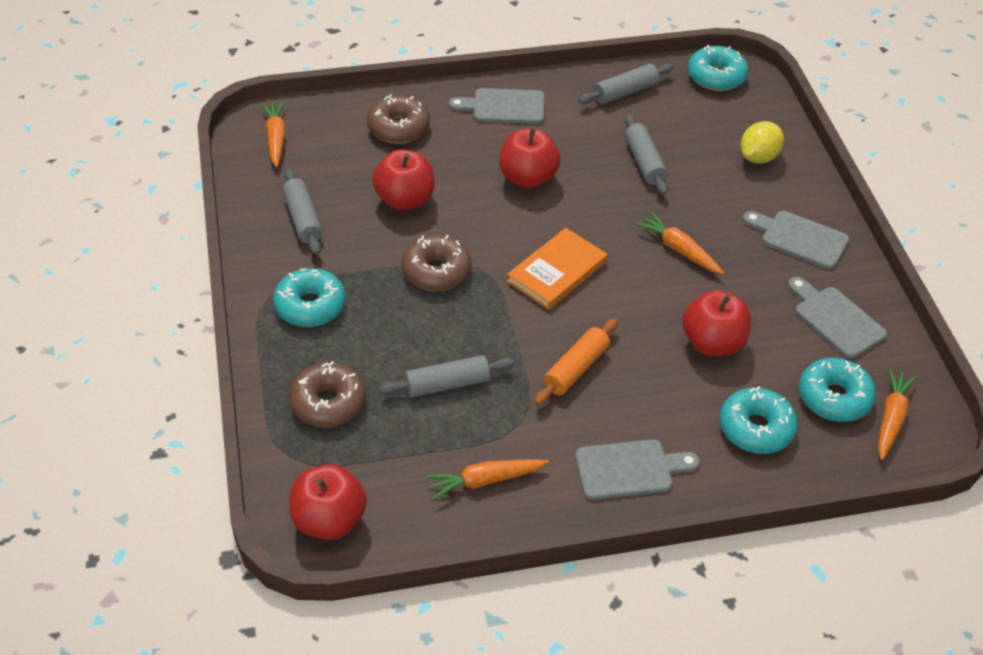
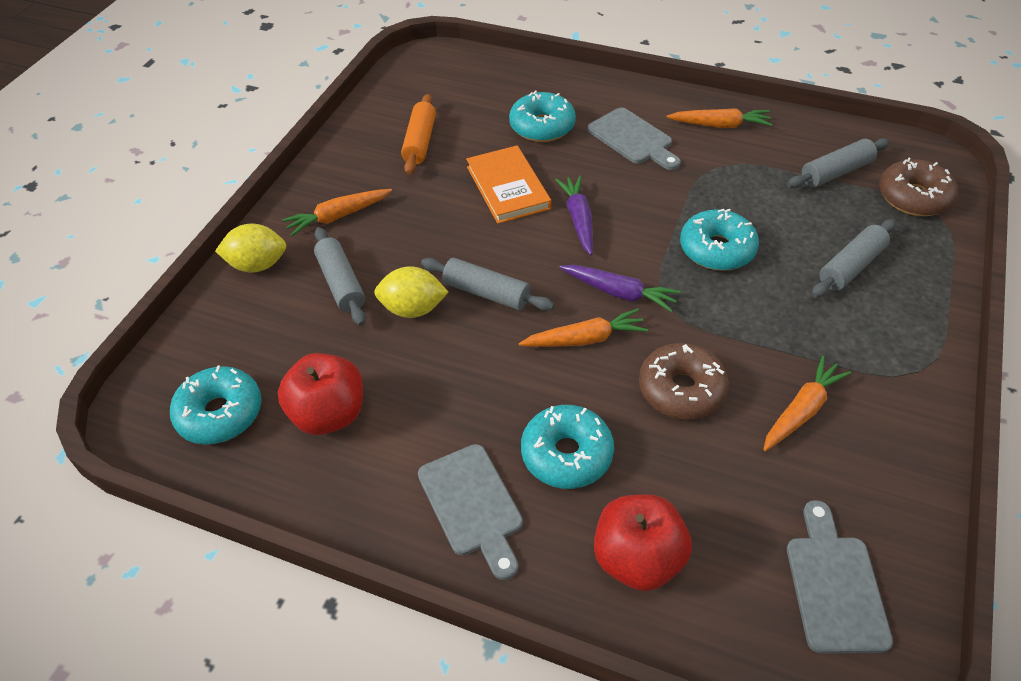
brown donut: 3 -> 2
grey cutting board: 4 -> 3
purple carrot: 0 -> 2
red apple: 4 -> 2
yellow lemon: 1 -> 2

